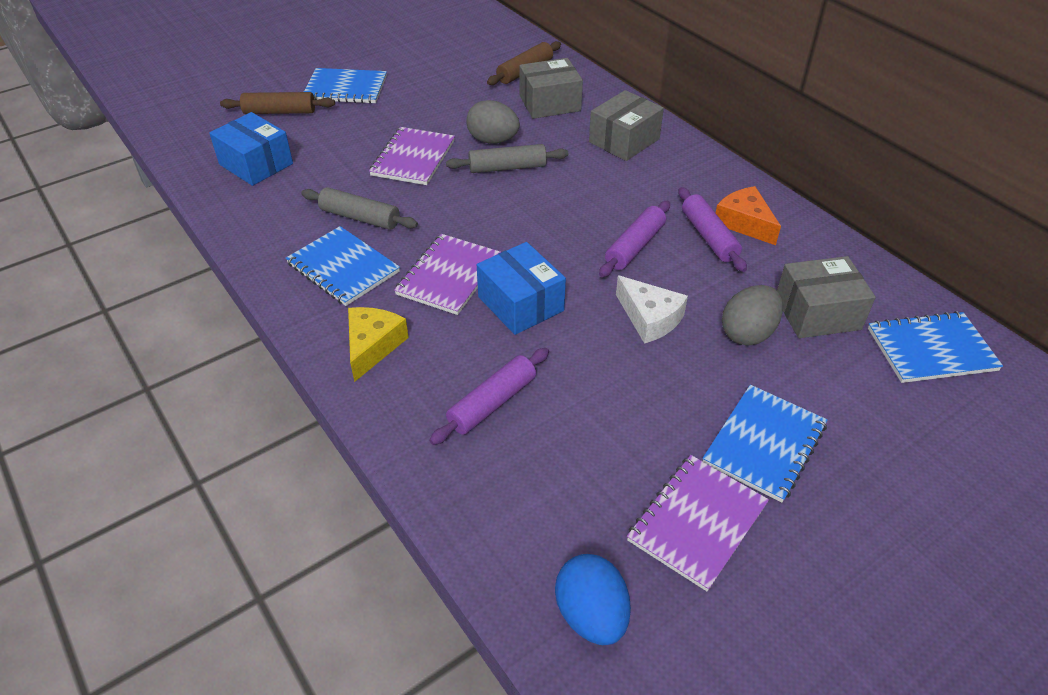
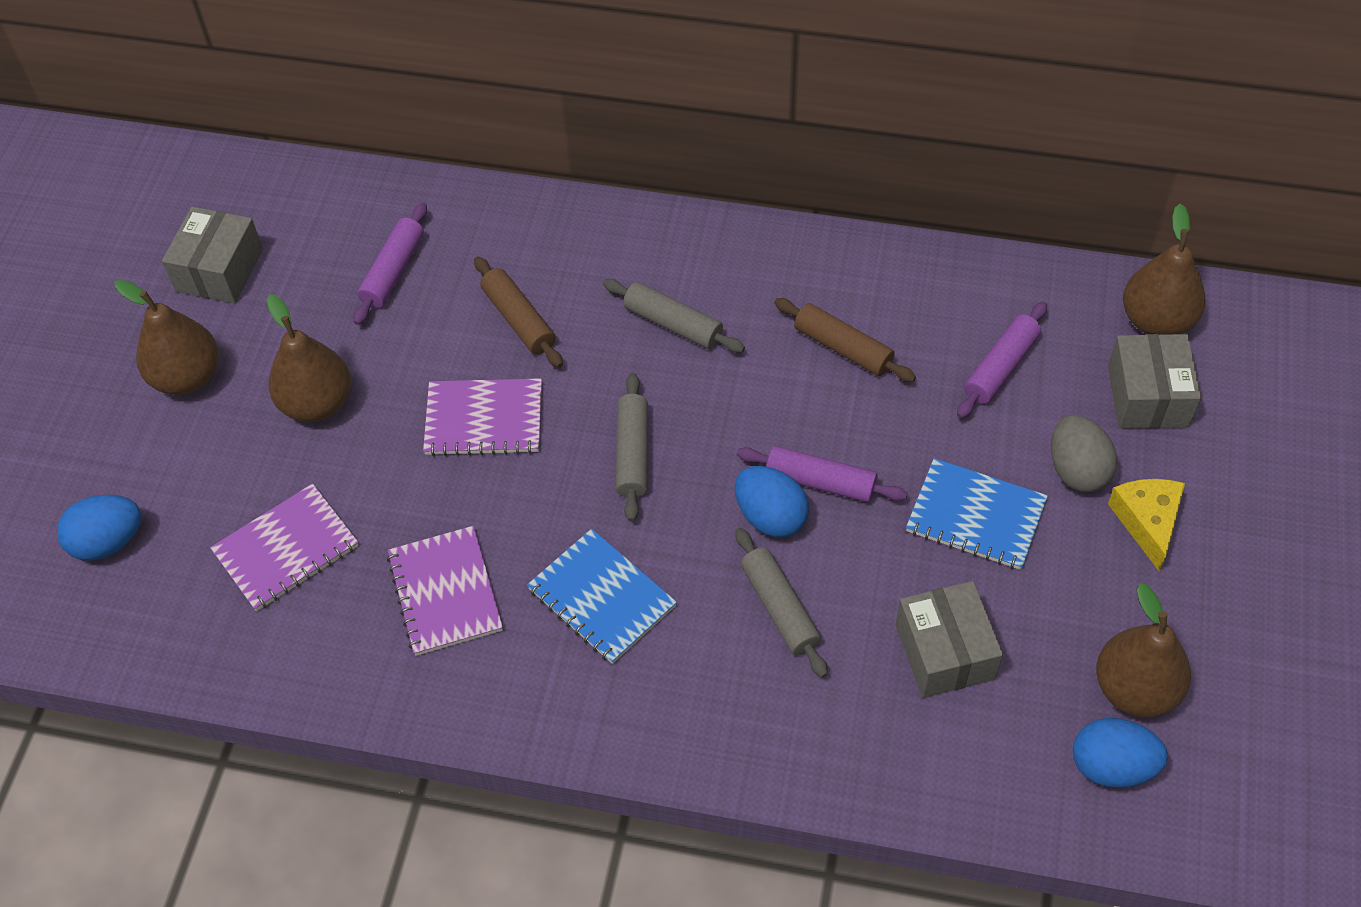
blue box: 2 -> 0
blue egg: 1 -> 3
blue notebook: 4 -> 2
brown pear: 0 -> 4
grey egg: 2 -> 1
grey rolling pin: 2 -> 3
orange cheese: 1 -> 0
white cheese: 1 -> 0

